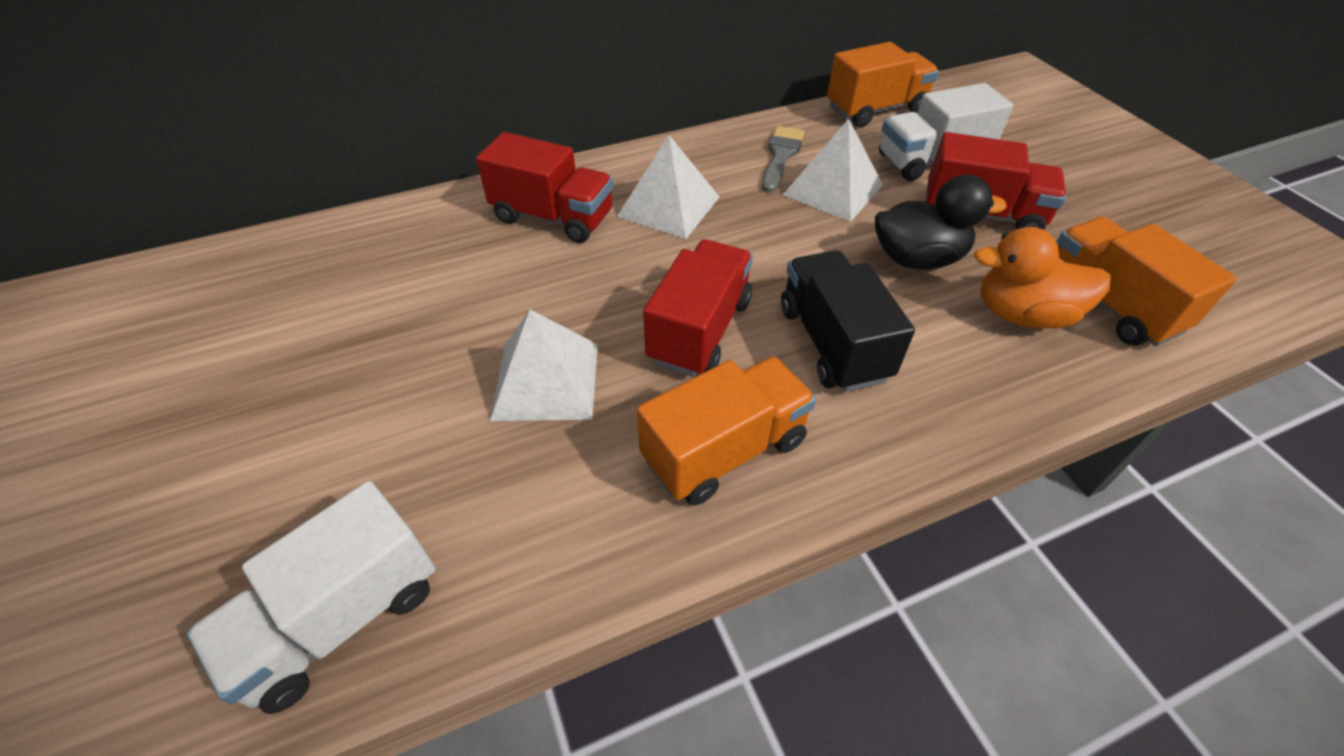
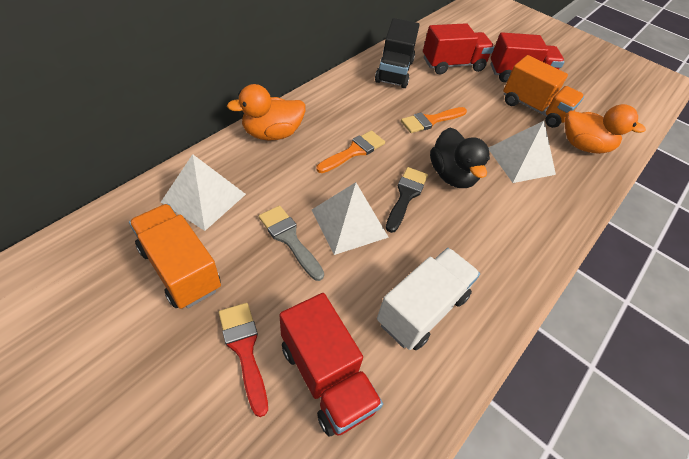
black brush: 0 -> 1
orange brush: 0 -> 2
orange duck: 1 -> 2
orange truck: 3 -> 2
red brush: 0 -> 1
white truck: 2 -> 1

